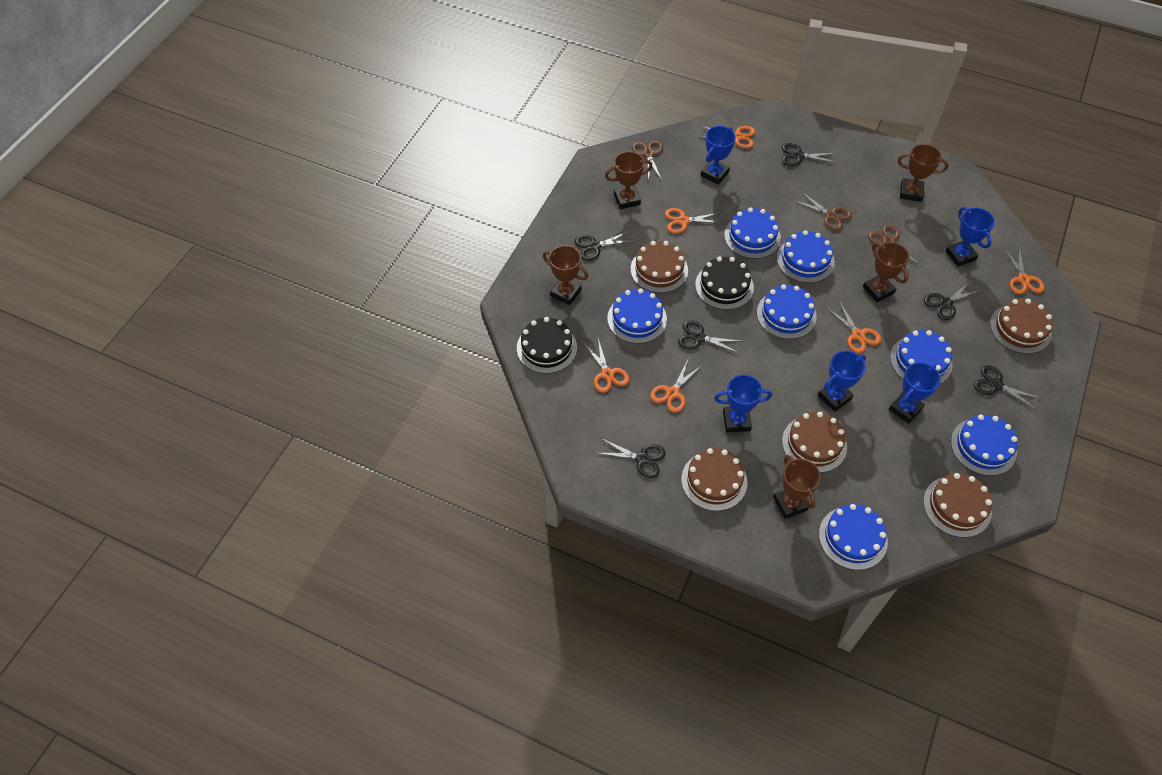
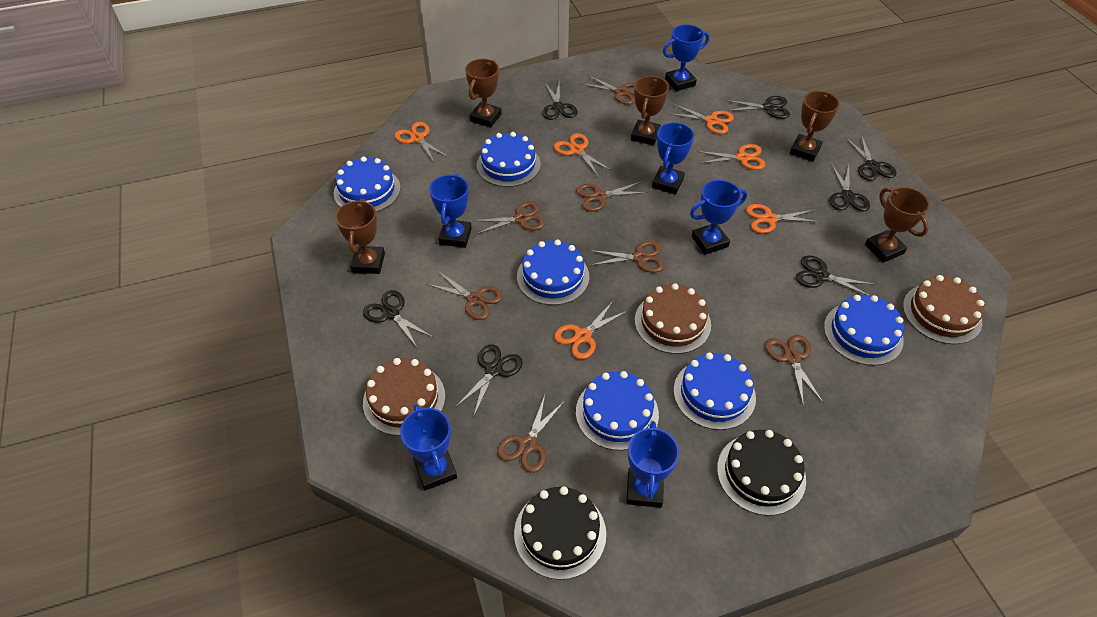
black scissors: 6 -> 7
blue cake: 7 -> 6
blue trophy: 5 -> 6
brown cake: 5 -> 3
brown scissors: 3 -> 7

